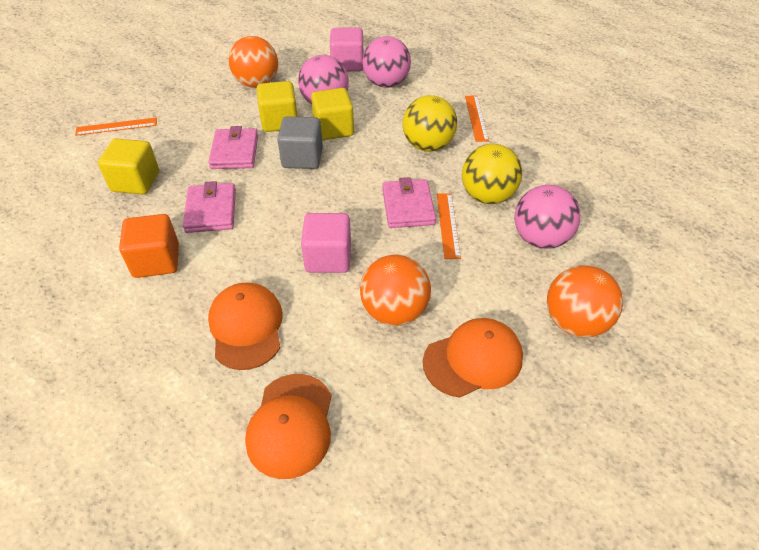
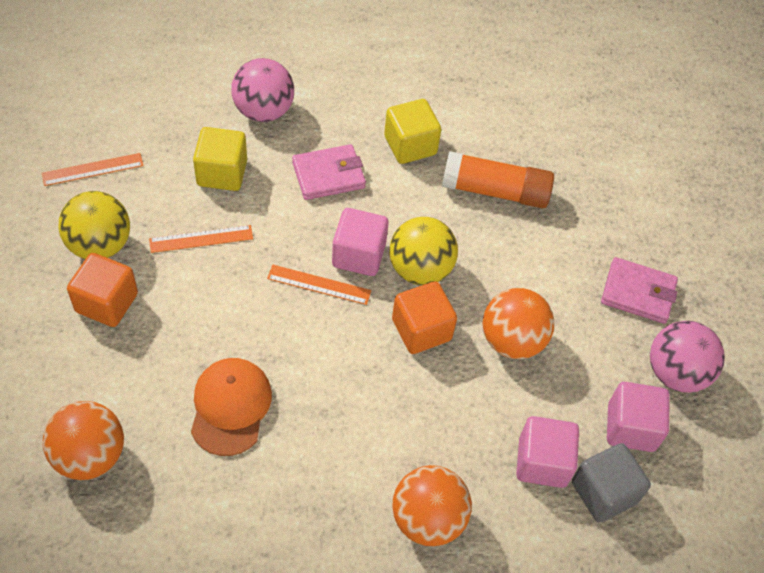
orange cap: 3 -> 1
orange cube: 1 -> 2
orange glue stick: 0 -> 1
pink ball: 3 -> 2
pink cube: 2 -> 3
pink wallet: 3 -> 2
yellow cube: 3 -> 2

